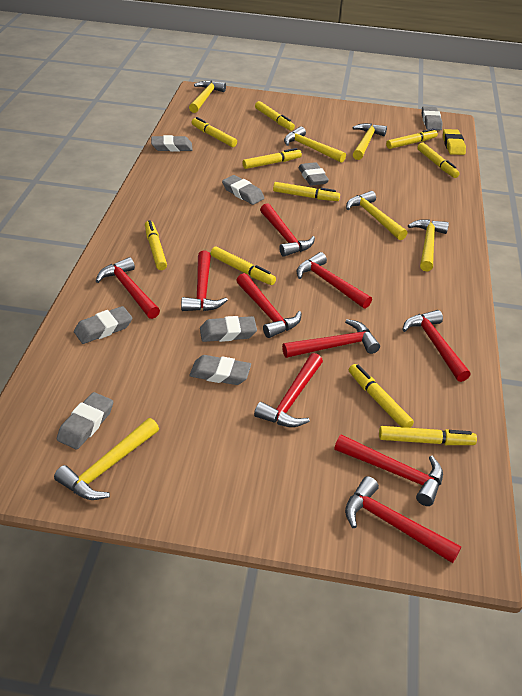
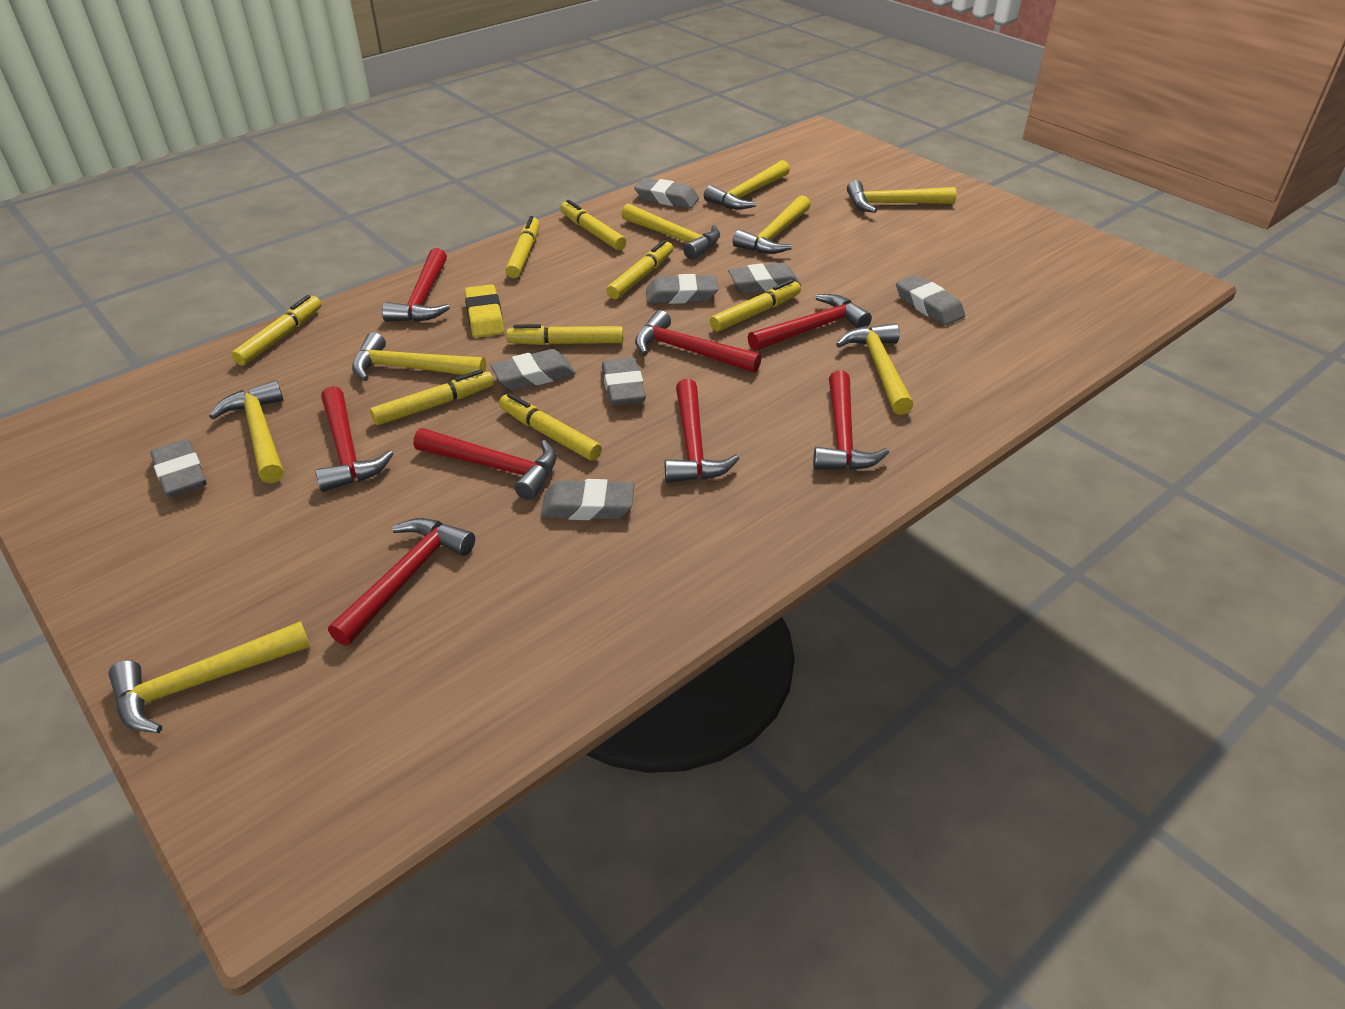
red hammer: 10 -> 8
yellow hammer: 6 -> 8
yellow marker: 10 -> 8

